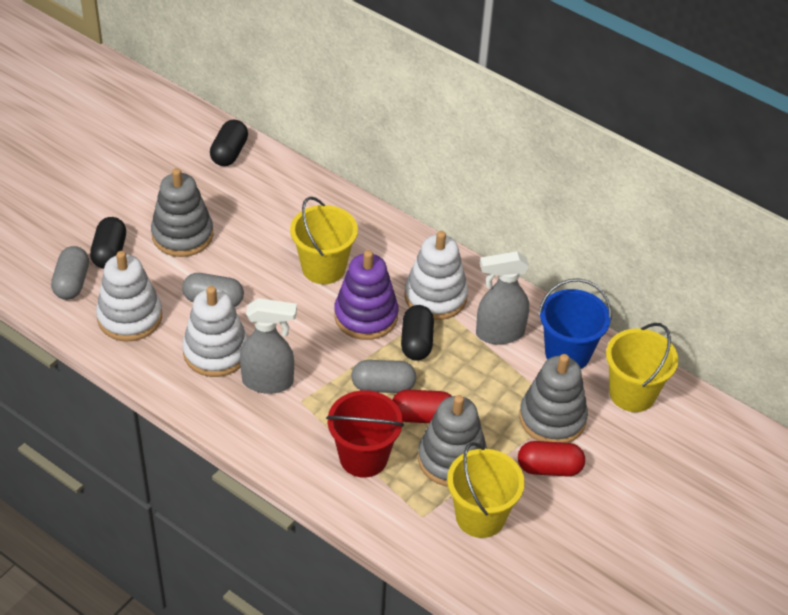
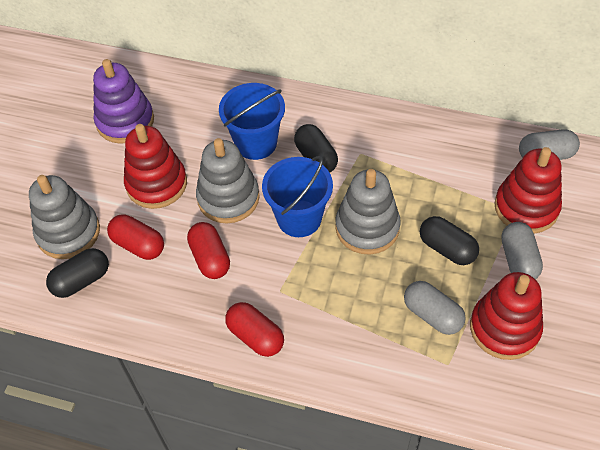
blue bucket: 1 -> 2
grey spray bottle: 2 -> 0
red bucket: 1 -> 0
red capsule: 2 -> 3
red stacking toy: 0 -> 3
white stacking toy: 3 -> 0
yellow bucket: 3 -> 0

